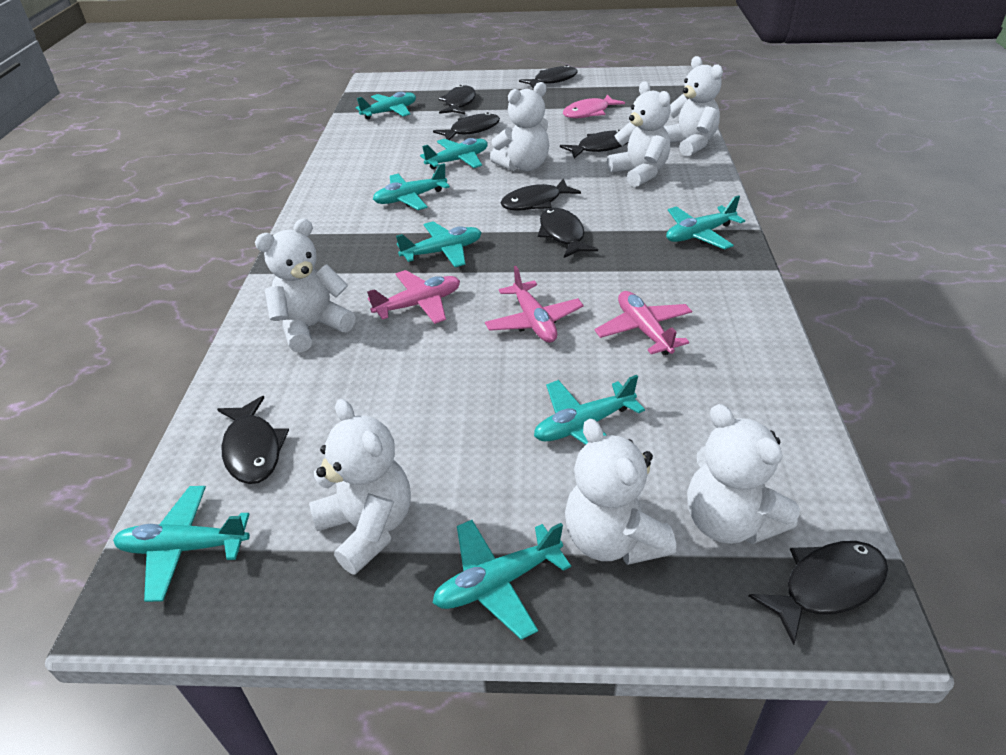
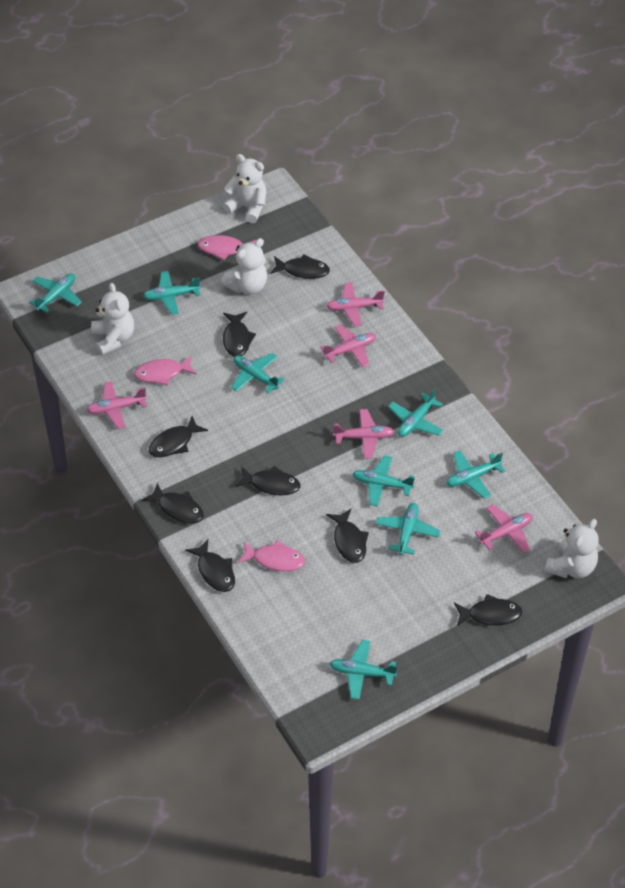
pink fish: 1 -> 3
pink plane: 3 -> 5
white teddy bear: 7 -> 4

